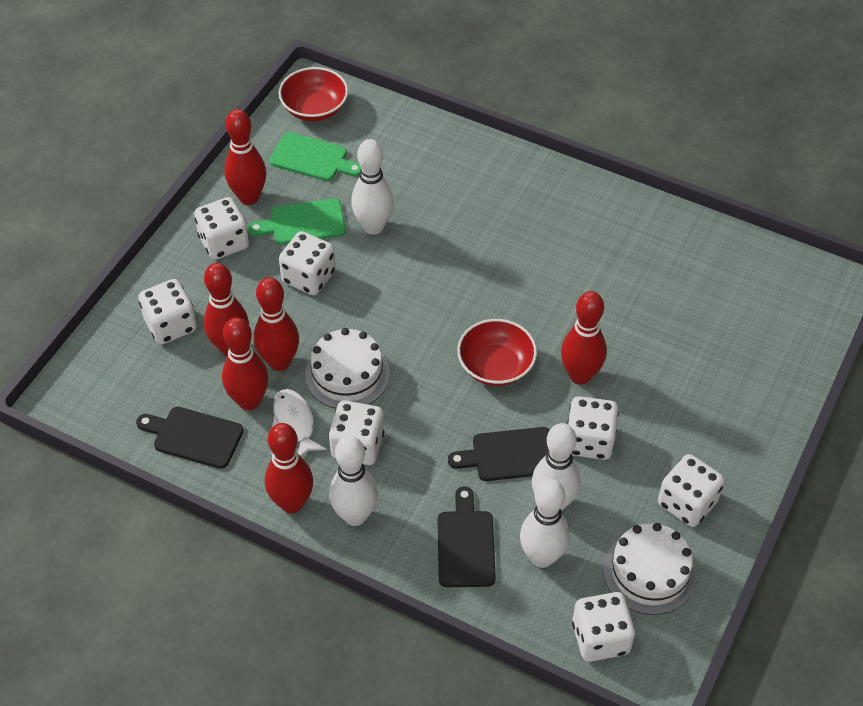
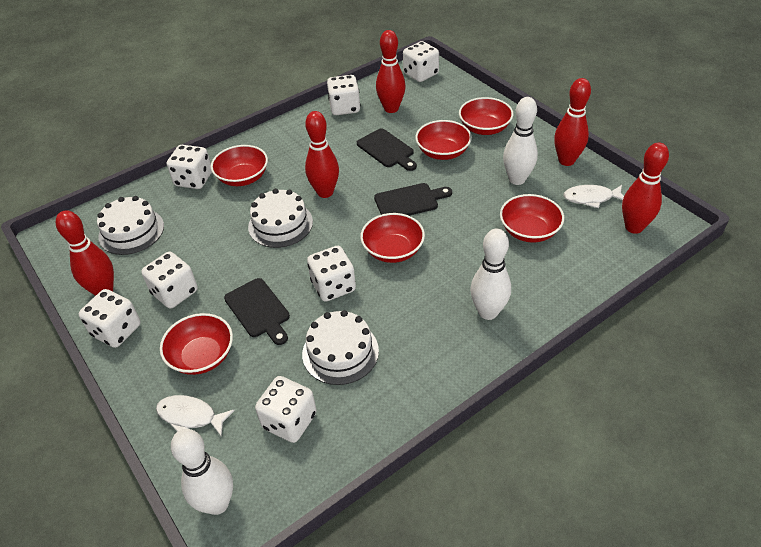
green cutting board: 2 -> 0
red bowl: 2 -> 6
red bowling pin: 6 -> 5
white bowling pin: 4 -> 3
white cake: 2 -> 3
white fish: 1 -> 2

